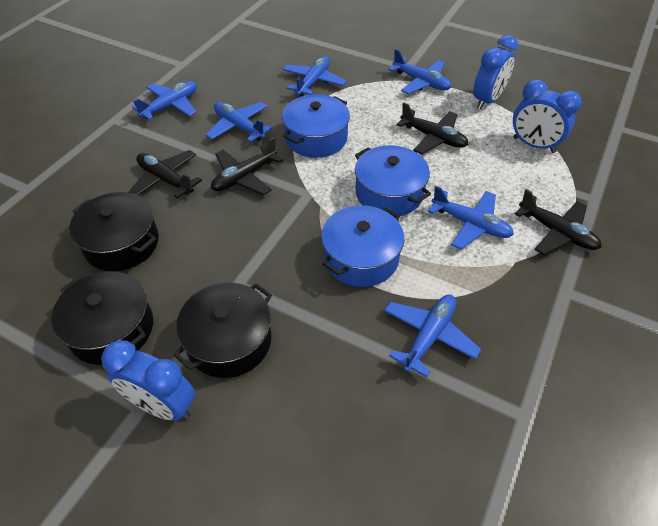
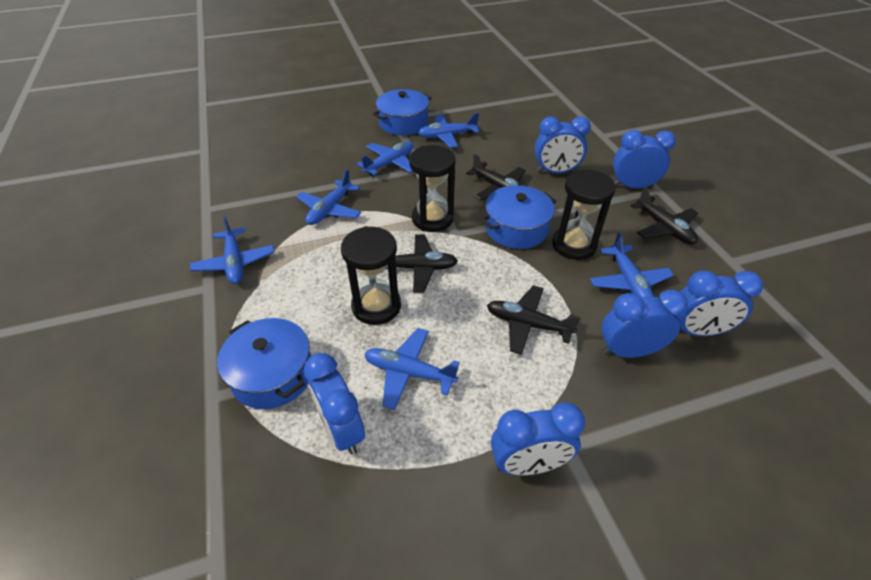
black hourglass: 0 -> 3
black pot: 3 -> 0
blue clock: 3 -> 6

